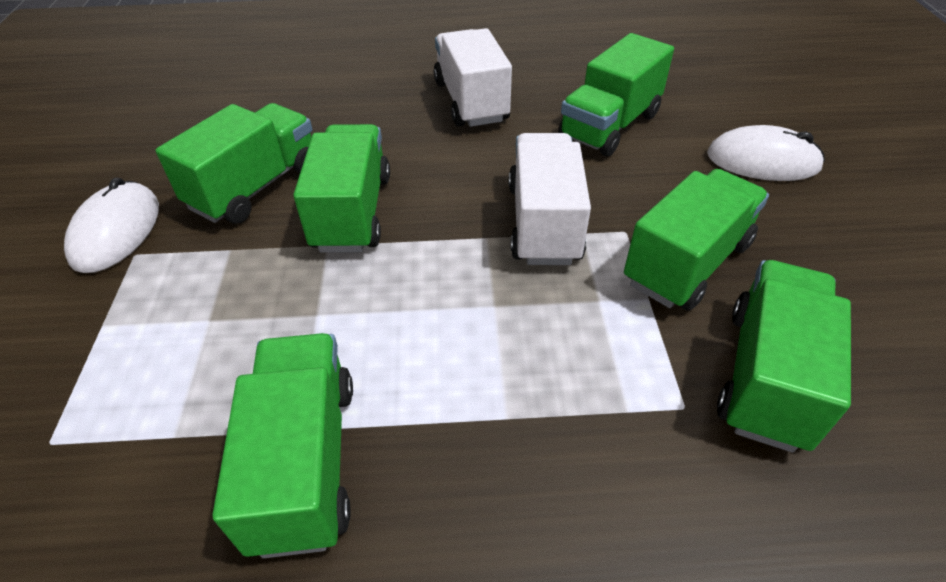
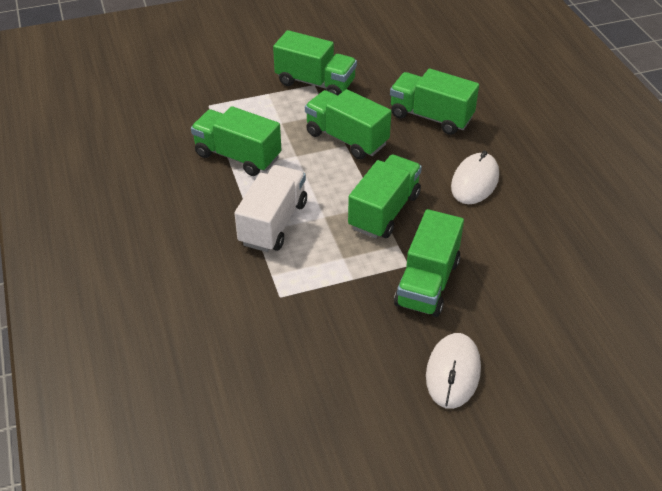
white truck: 2 -> 1

